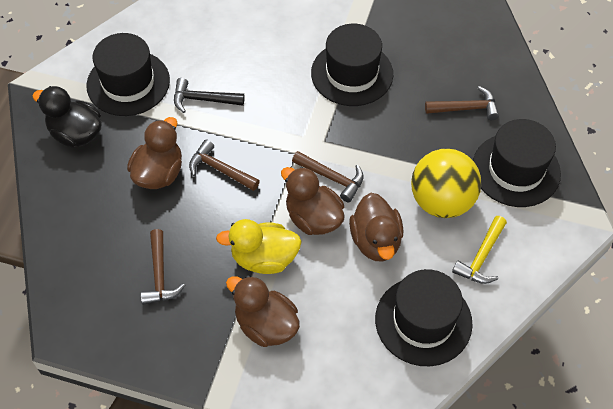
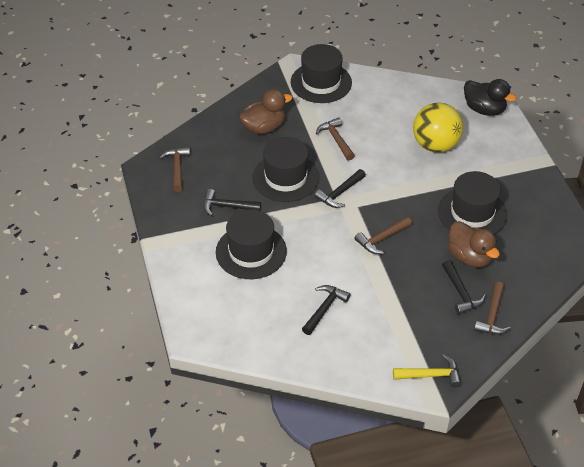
black hammer: 1 -> 4
brown duck: 4 -> 2
yellow duck: 1 -> 0

